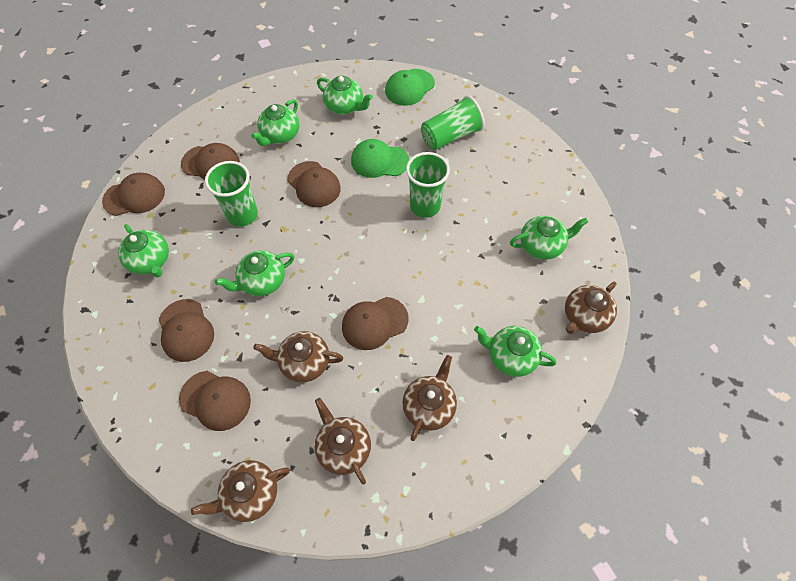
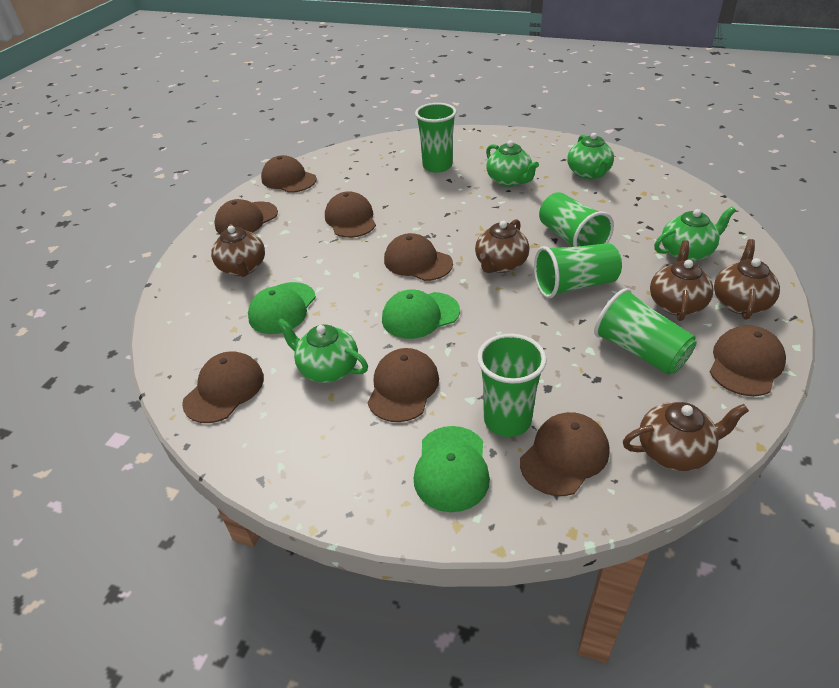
brown cap: 6 -> 8
green cap: 2 -> 3
green cup: 3 -> 5
green teapot: 6 -> 4

